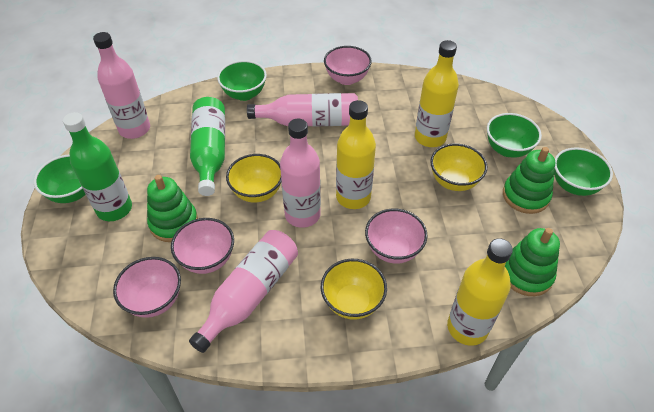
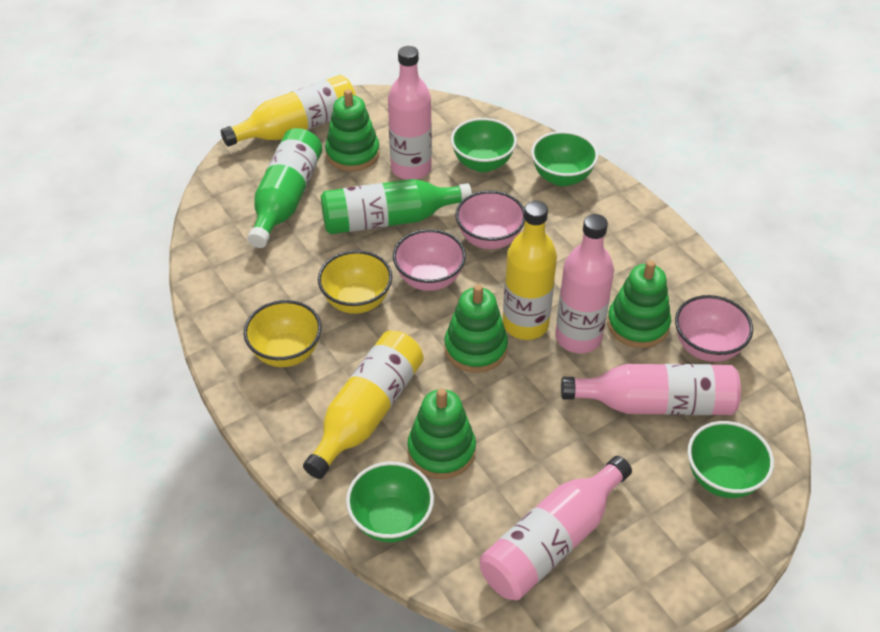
green stacking toy: 3 -> 4
pink bowl: 4 -> 3
yellow bowl: 3 -> 2

